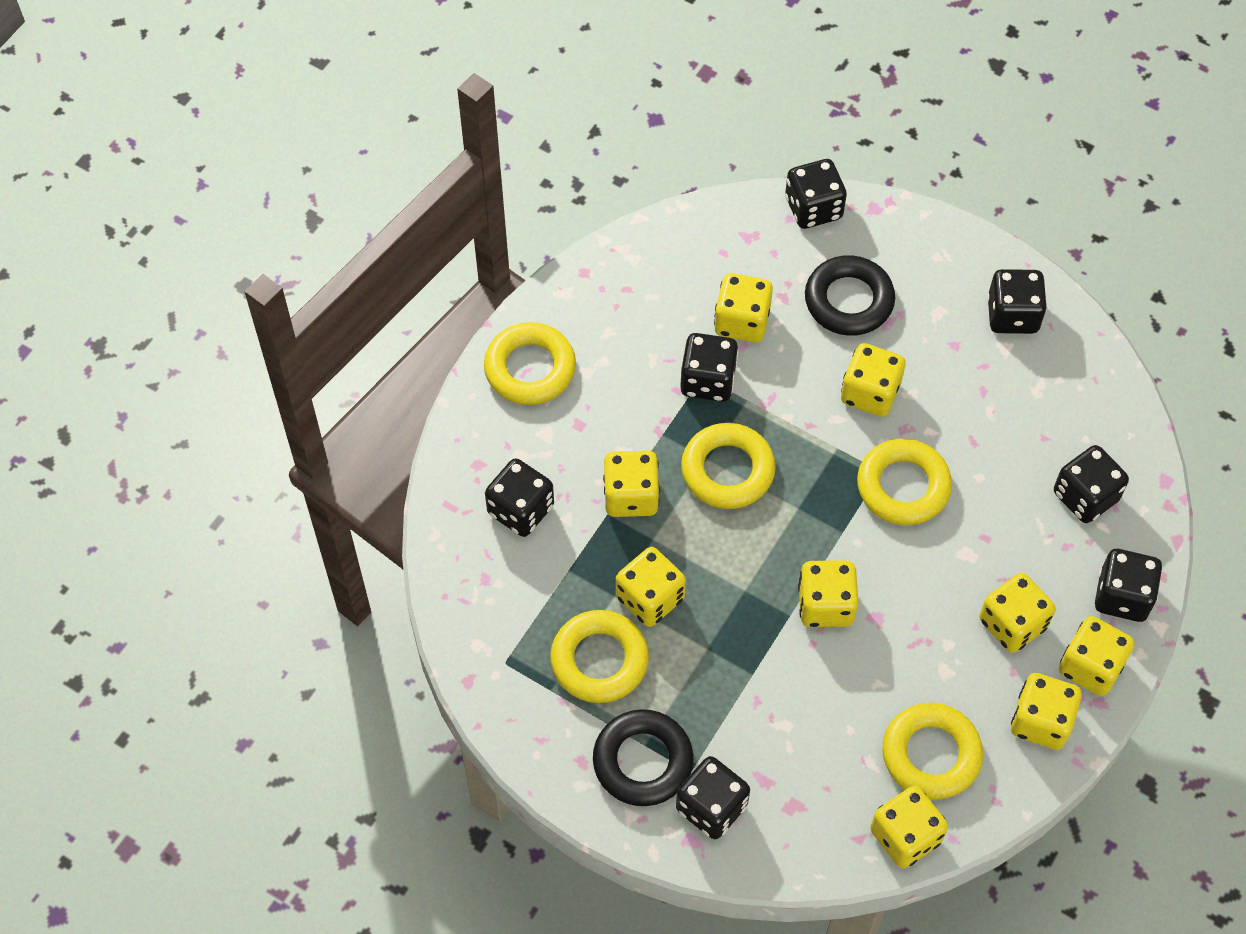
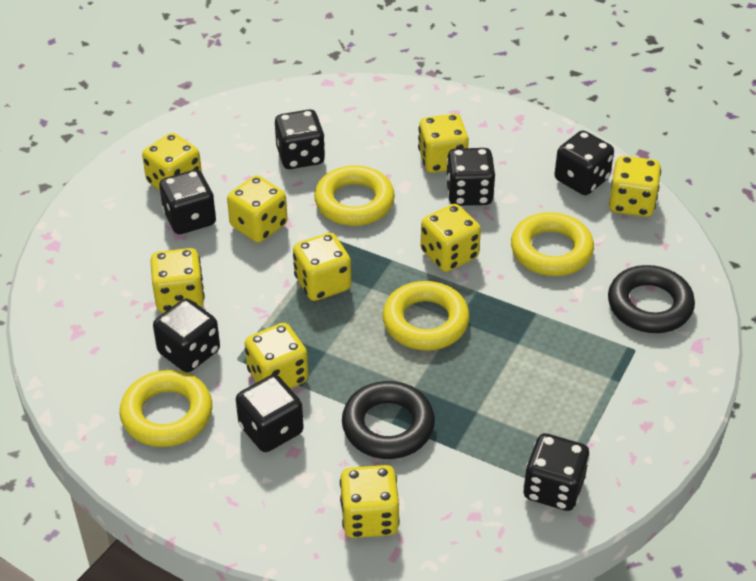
yellow ring: 5 -> 4

